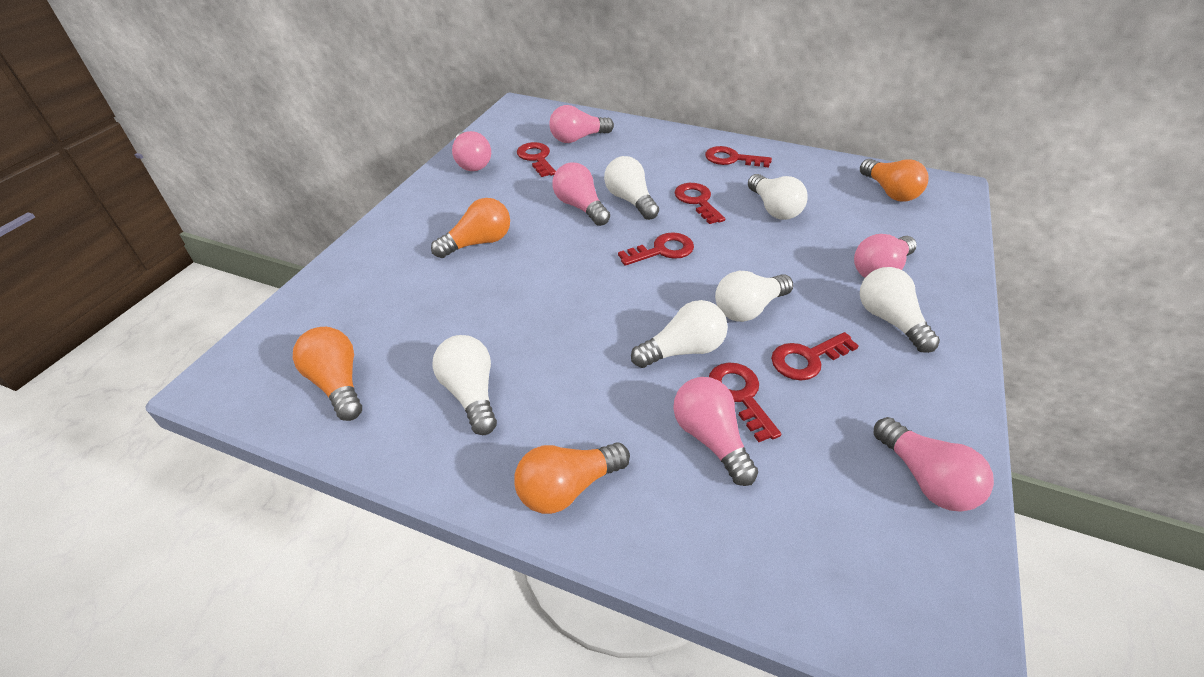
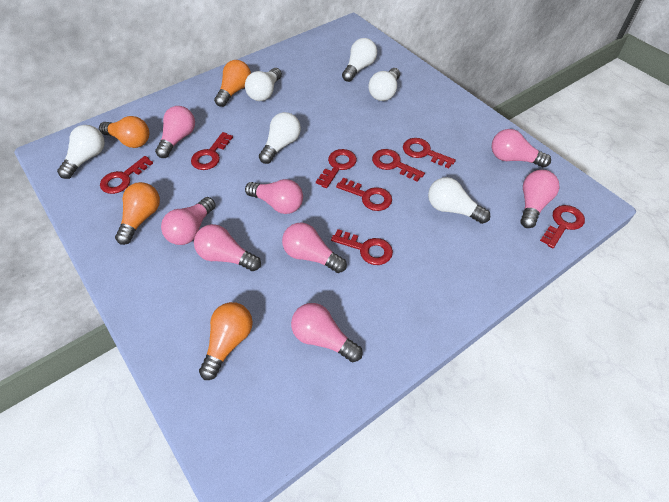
pink light bulb: 6 -> 8
red key: 6 -> 8

